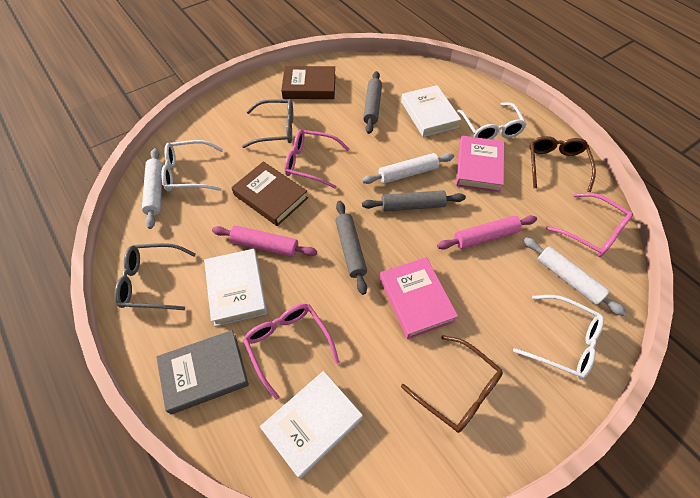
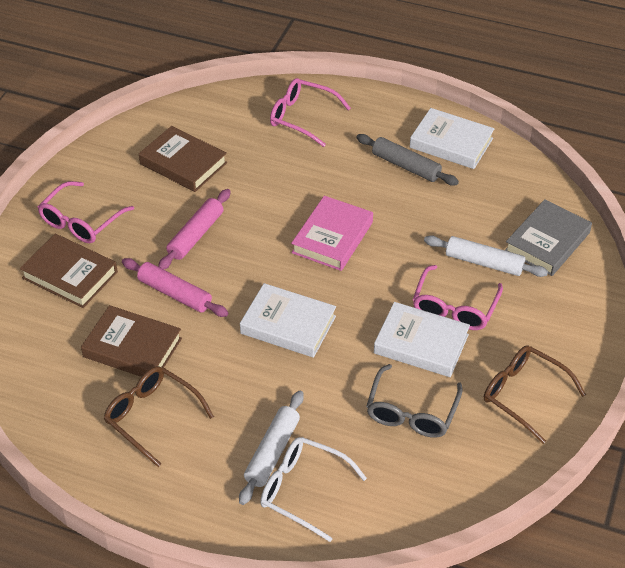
brown book: 2 -> 3
grey glasses: 2 -> 1
grey rolling pin: 3 -> 1
pink book: 2 -> 1
white glasses: 3 -> 1
white rolling pin: 3 -> 2

